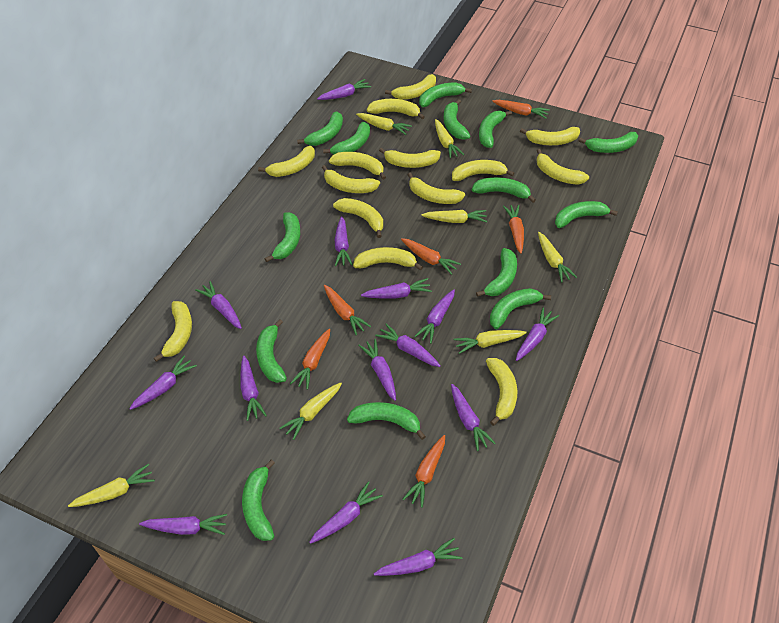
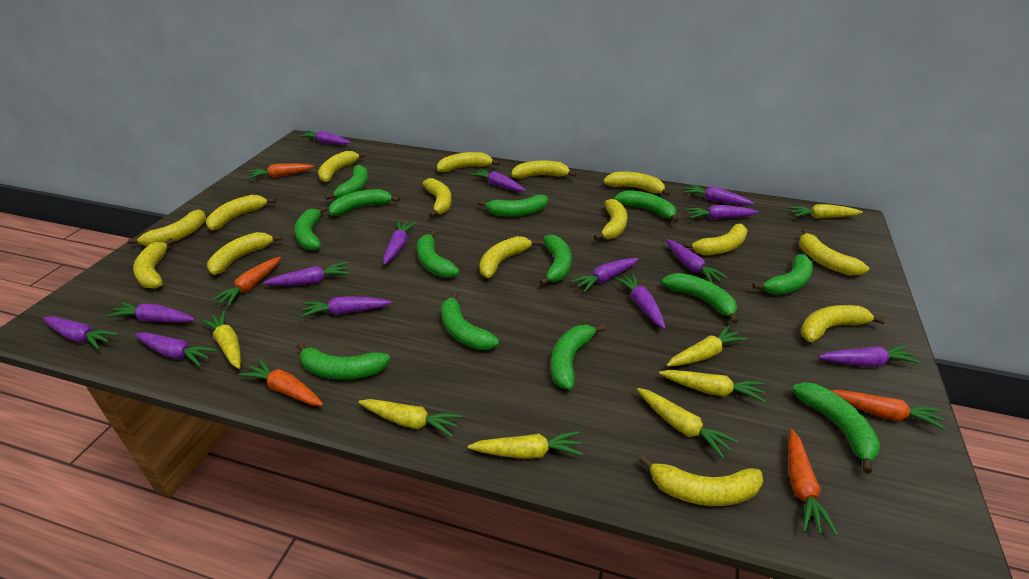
green banana: 14 -> 13
orange carrot: 6 -> 5
yellow banana: 14 -> 15

